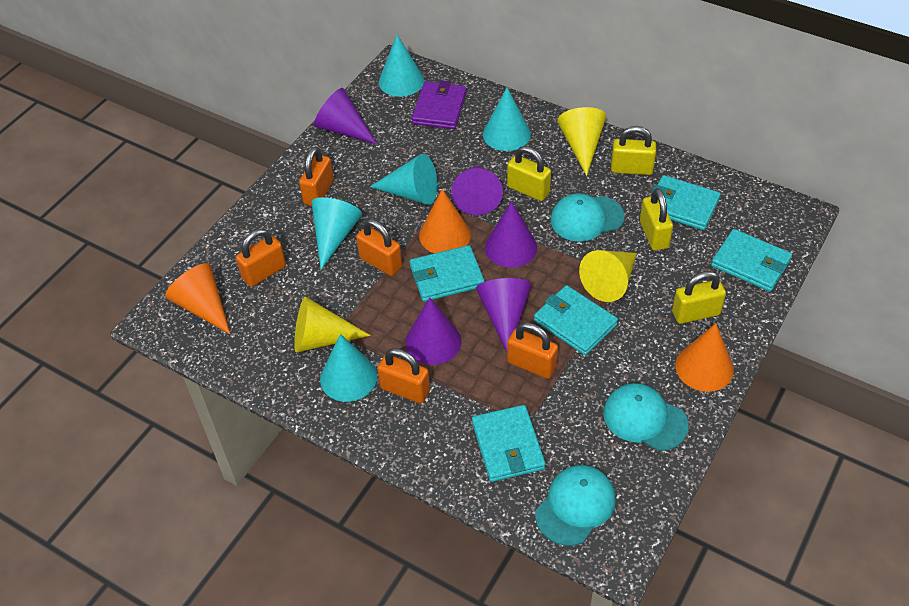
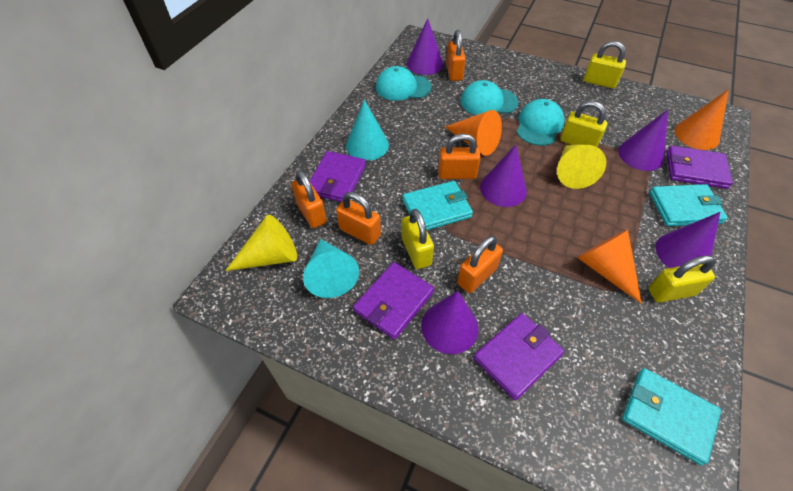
purple wallet: 1 -> 4
turquoise cone: 5 -> 2
turquoise wallet: 5 -> 3
yellow cone: 3 -> 2

